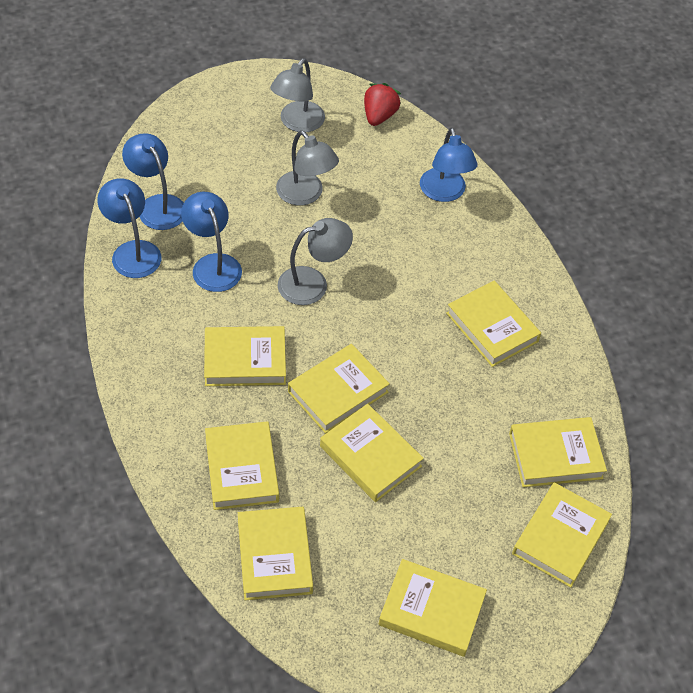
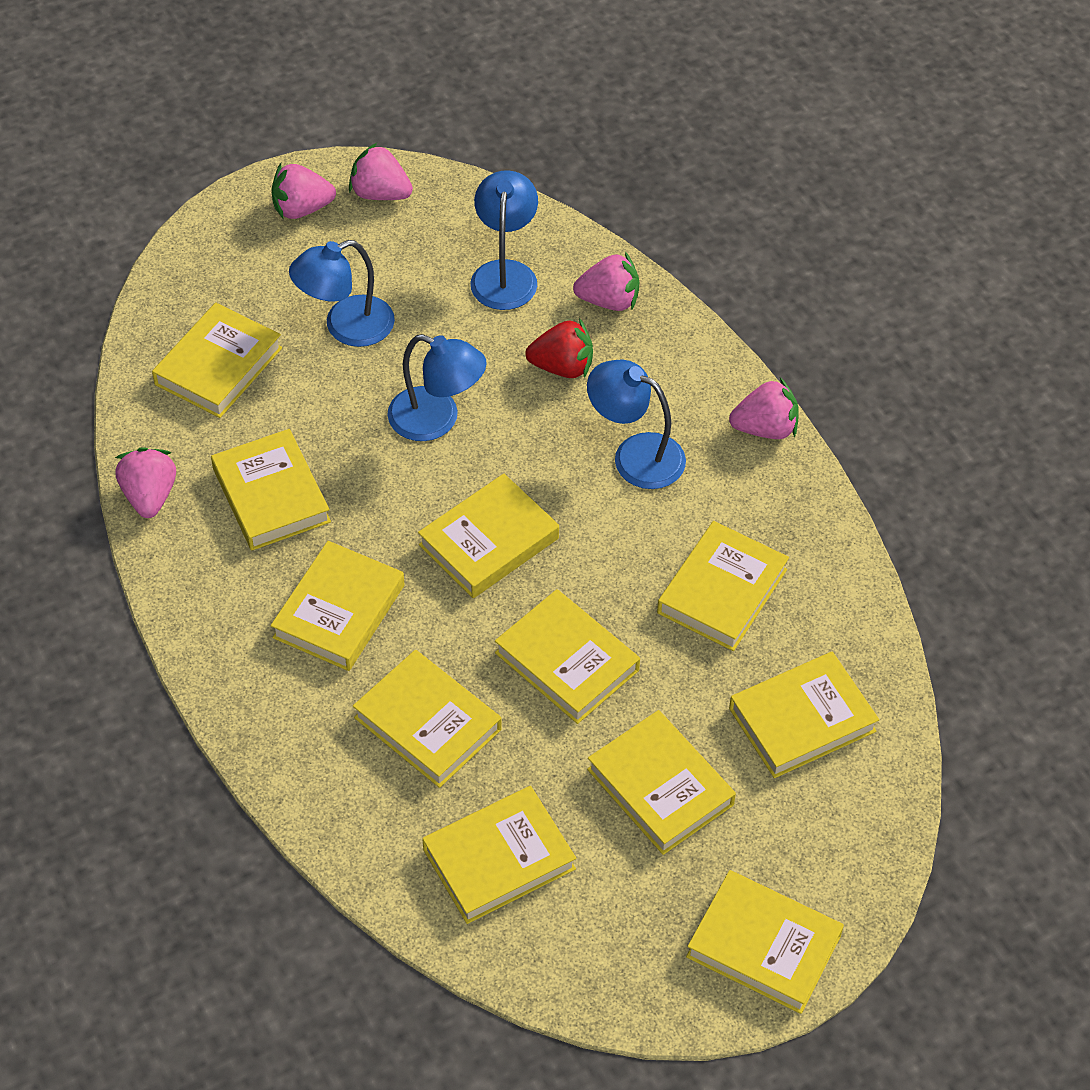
grey lamp: 3 -> 0
pink strawberry: 0 -> 5
yellow book: 9 -> 11

